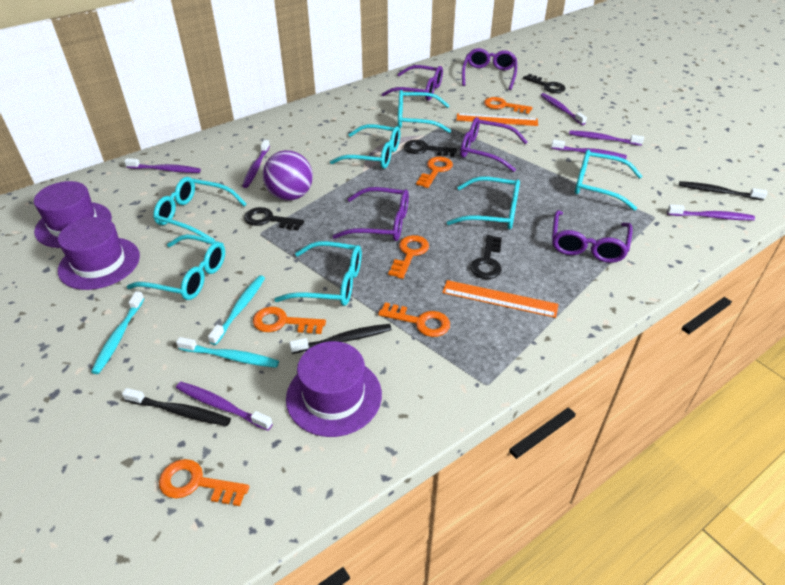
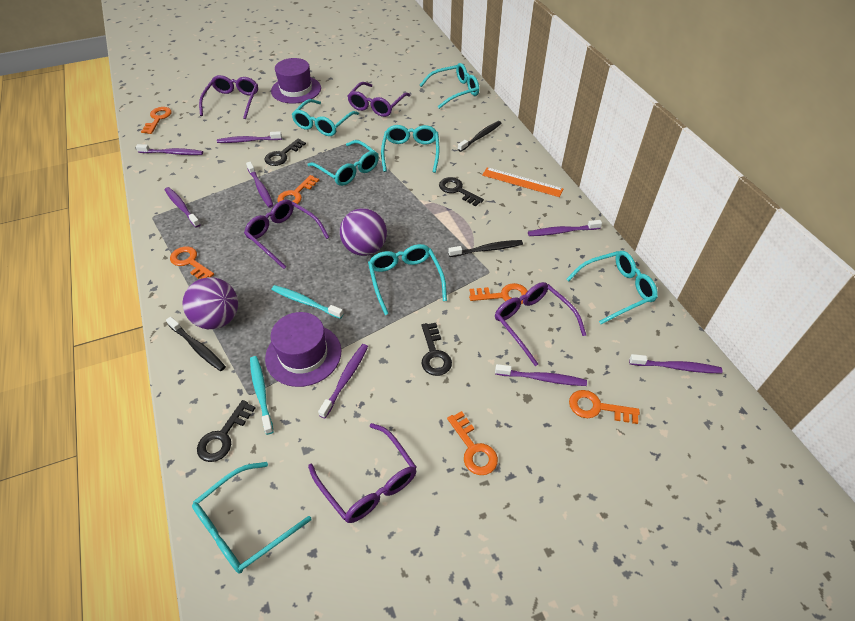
orange ruler: 2 -> 1
purple ball: 1 -> 2
purple hat: 3 -> 2
purple toothbrush: 7 -> 8
turquoise toothbrush: 3 -> 2

